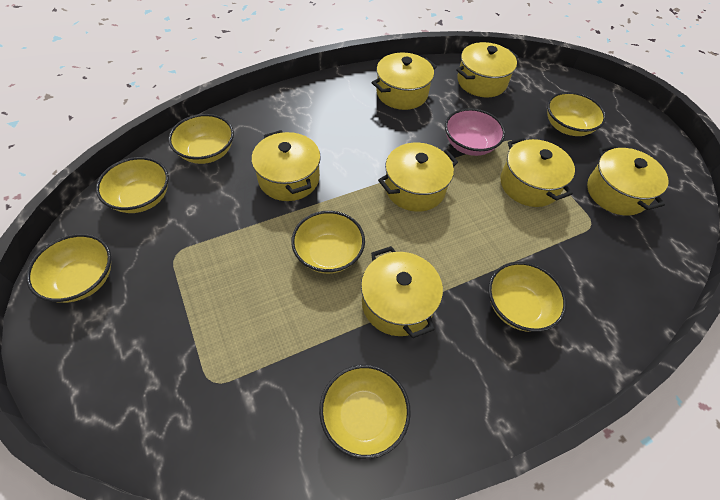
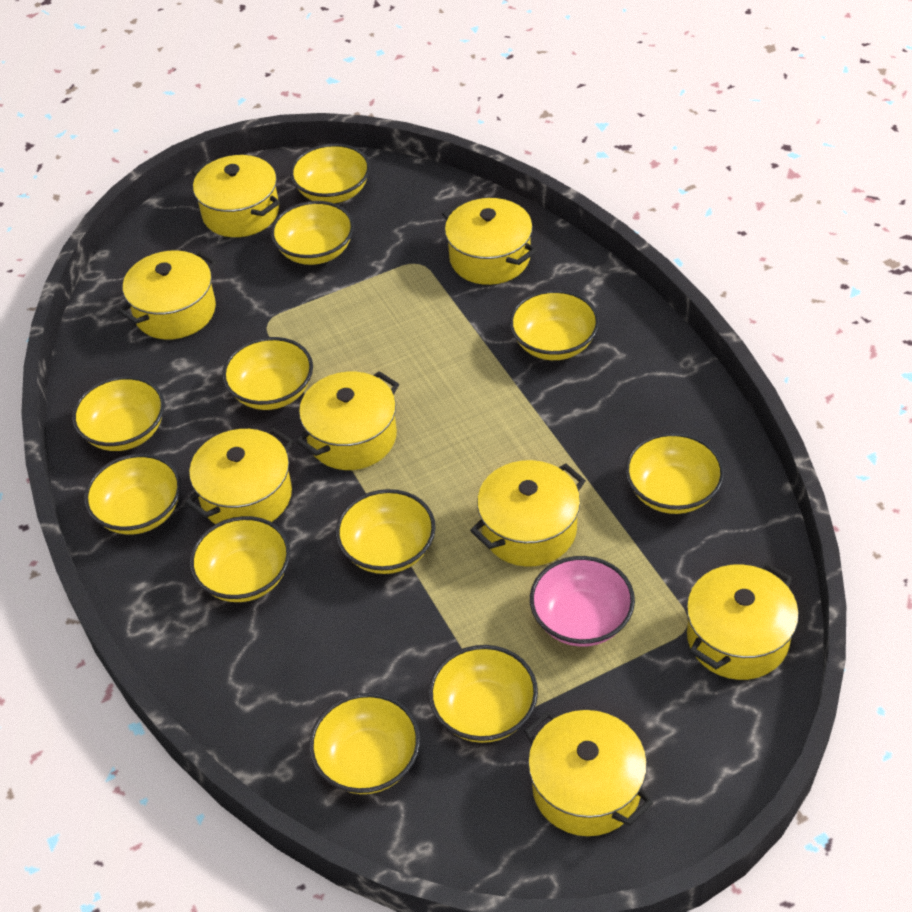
yellow bowl: 7 -> 11
yellow pot: 7 -> 8

